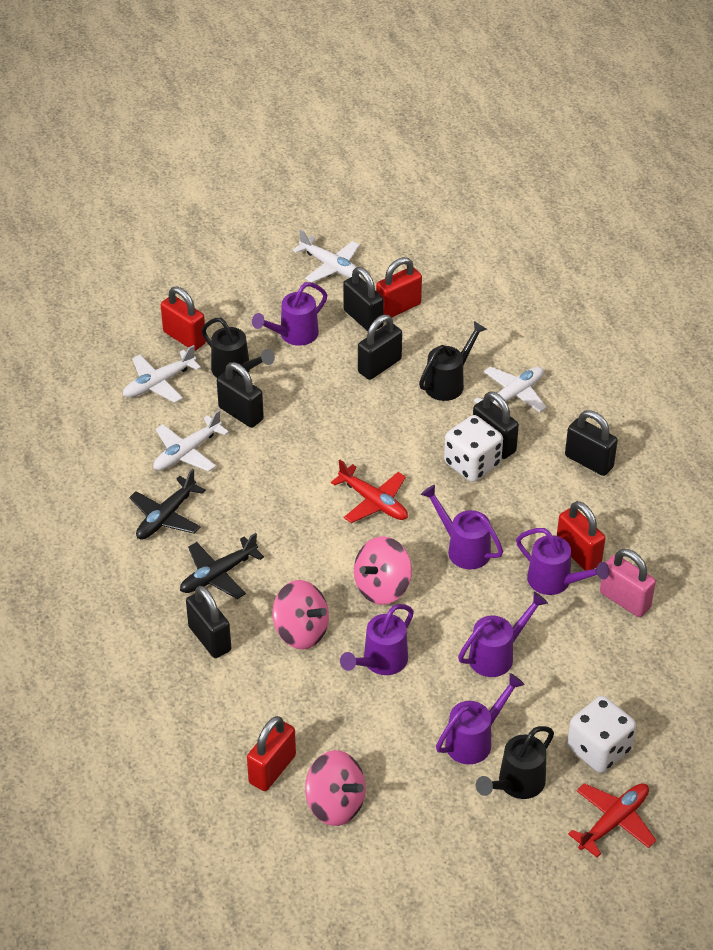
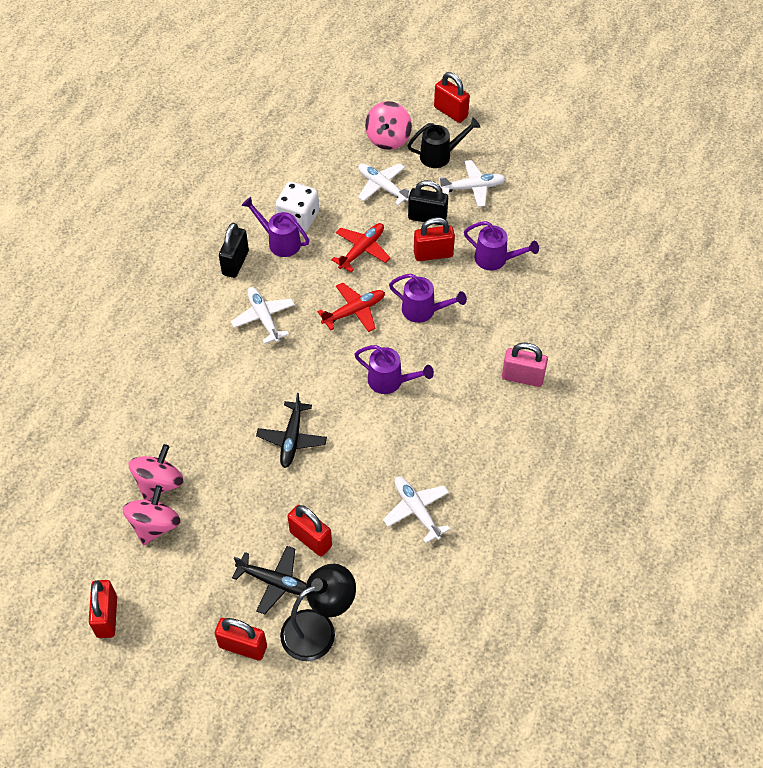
black lamp: 0 -> 1
black padlock: 6 -> 2
black watering can: 3 -> 1
purple watering can: 6 -> 4
red padlock: 4 -> 5
white dice: 2 -> 1

